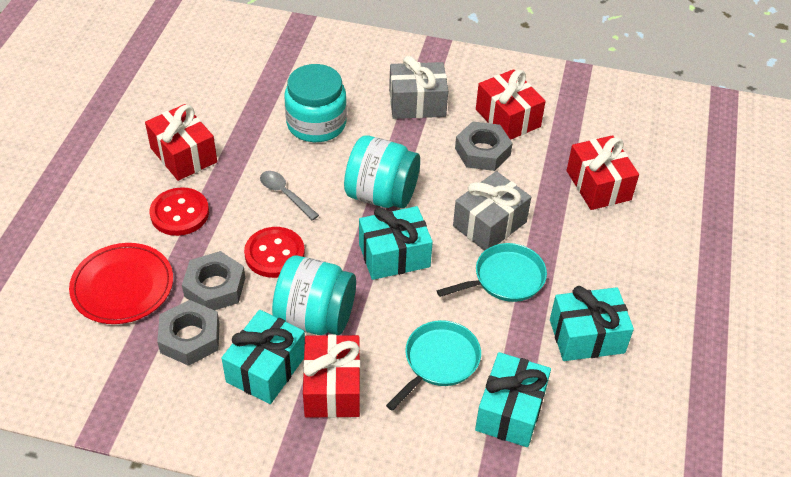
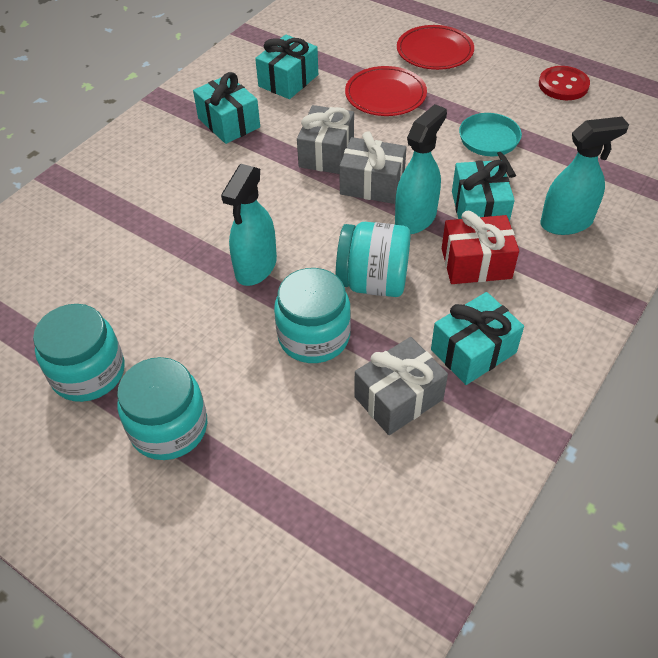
grey gift: 2 -> 3
grey nut: 3 -> 0
grey spoon: 1 -> 0
red button: 2 -> 1
red gift: 4 -> 1
red plate: 1 -> 2
turquoise jar: 3 -> 4
turquoise pan: 2 -> 1
turquoise spray bottle: 0 -> 3

